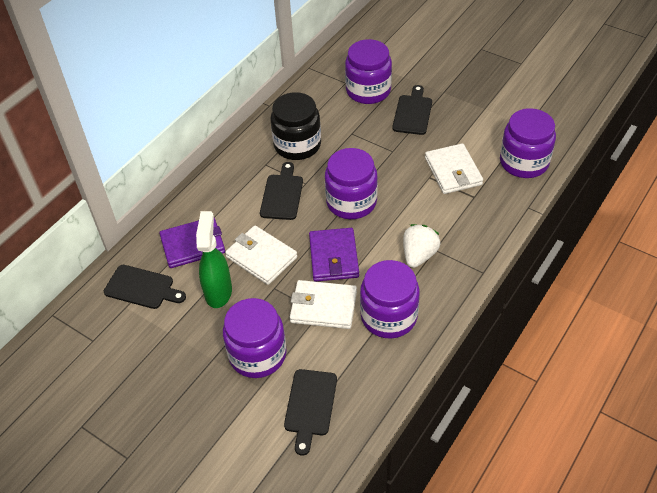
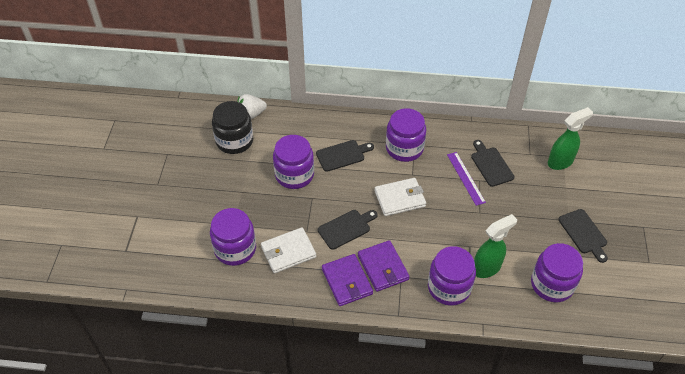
green spray bottle: 1 -> 2
purple ruler: 0 -> 1
white wallet: 3 -> 2

